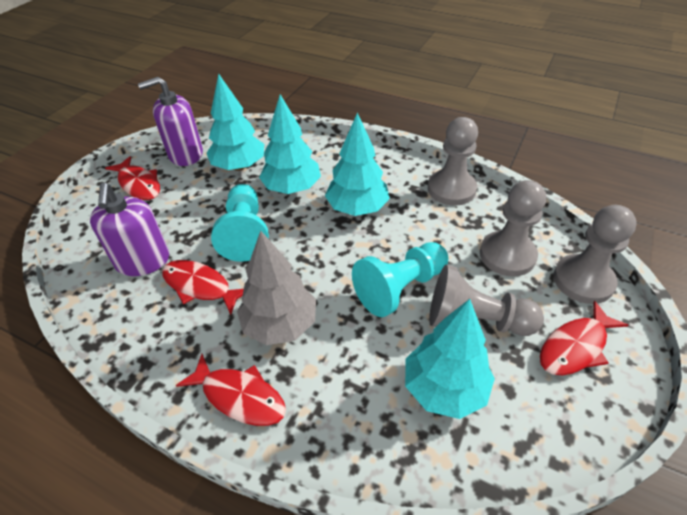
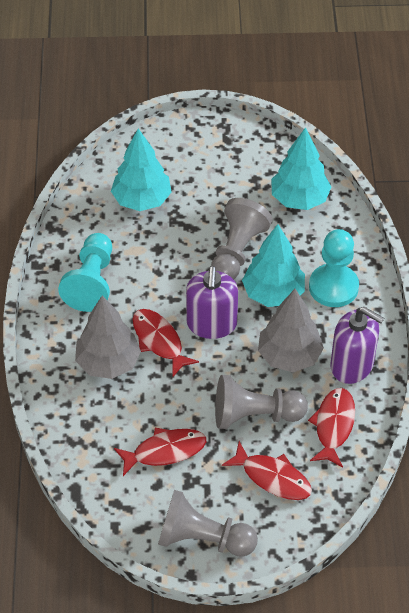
grey pawn: 4 -> 3
grey tree: 1 -> 2
turquoise tree: 4 -> 3

